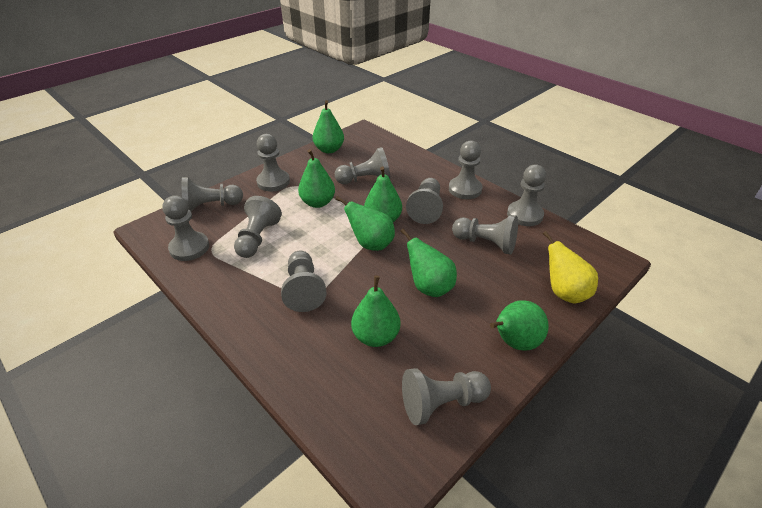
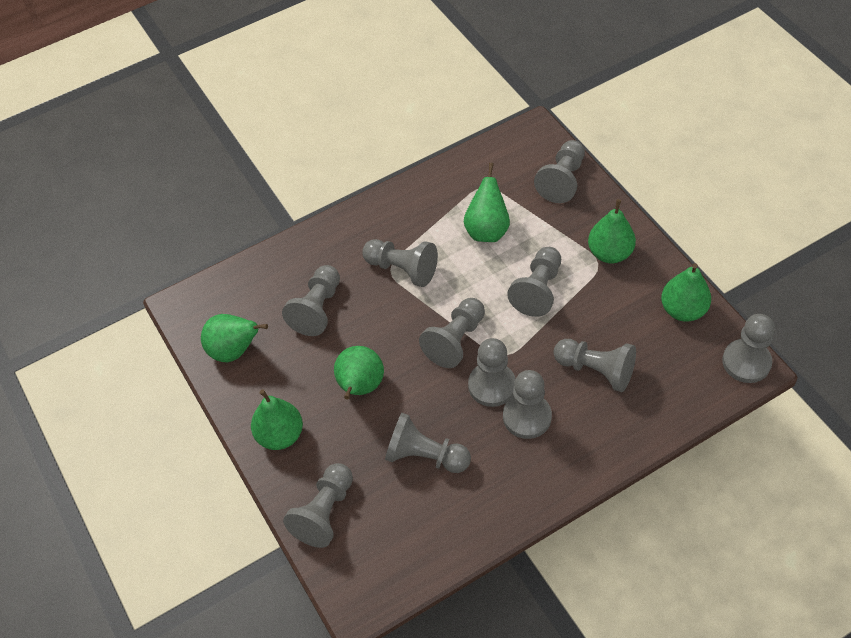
green pear: 7 -> 6
yellow pear: 1 -> 0

